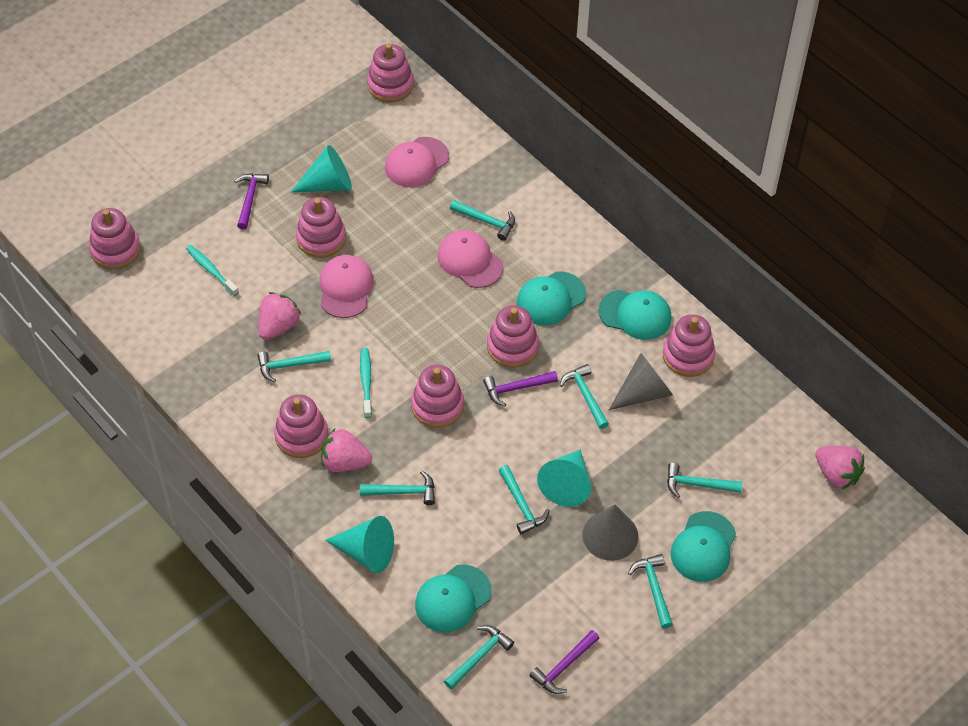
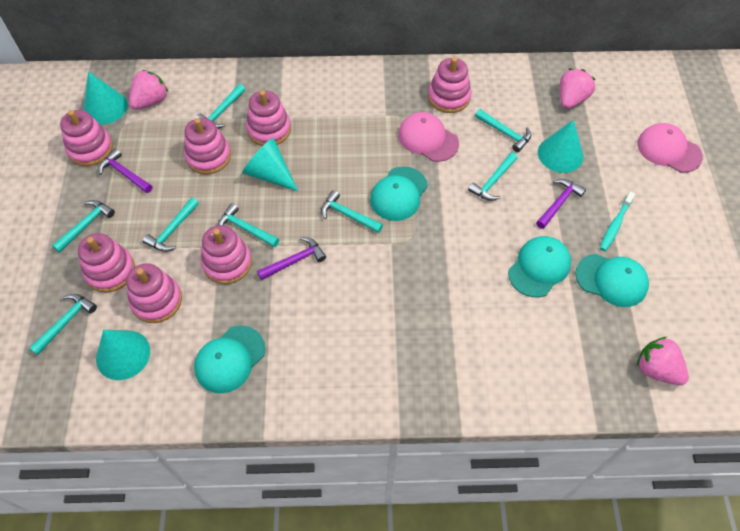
grey cone: 2 -> 0
pink cap: 3 -> 2
turquoise cone: 3 -> 4
turquoise toothbrush: 2 -> 1

